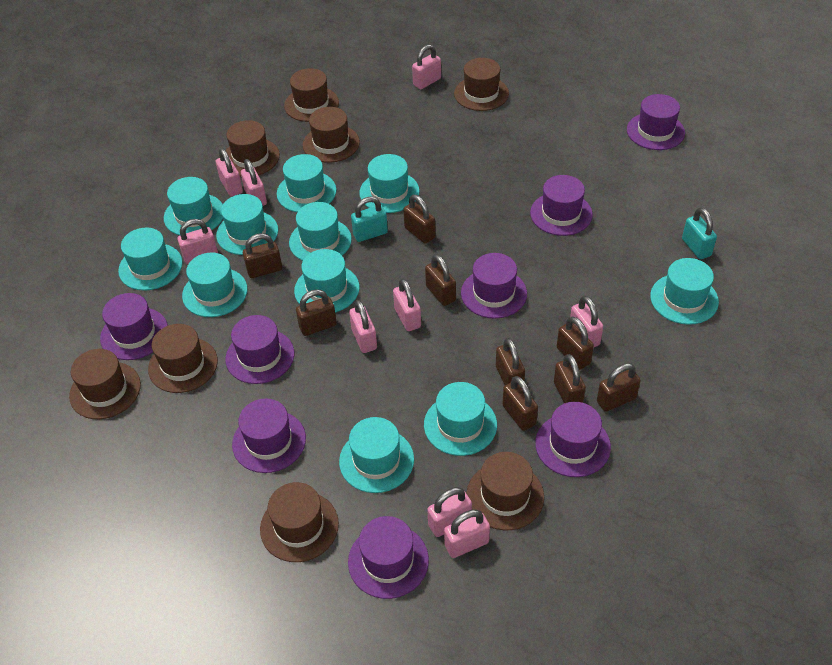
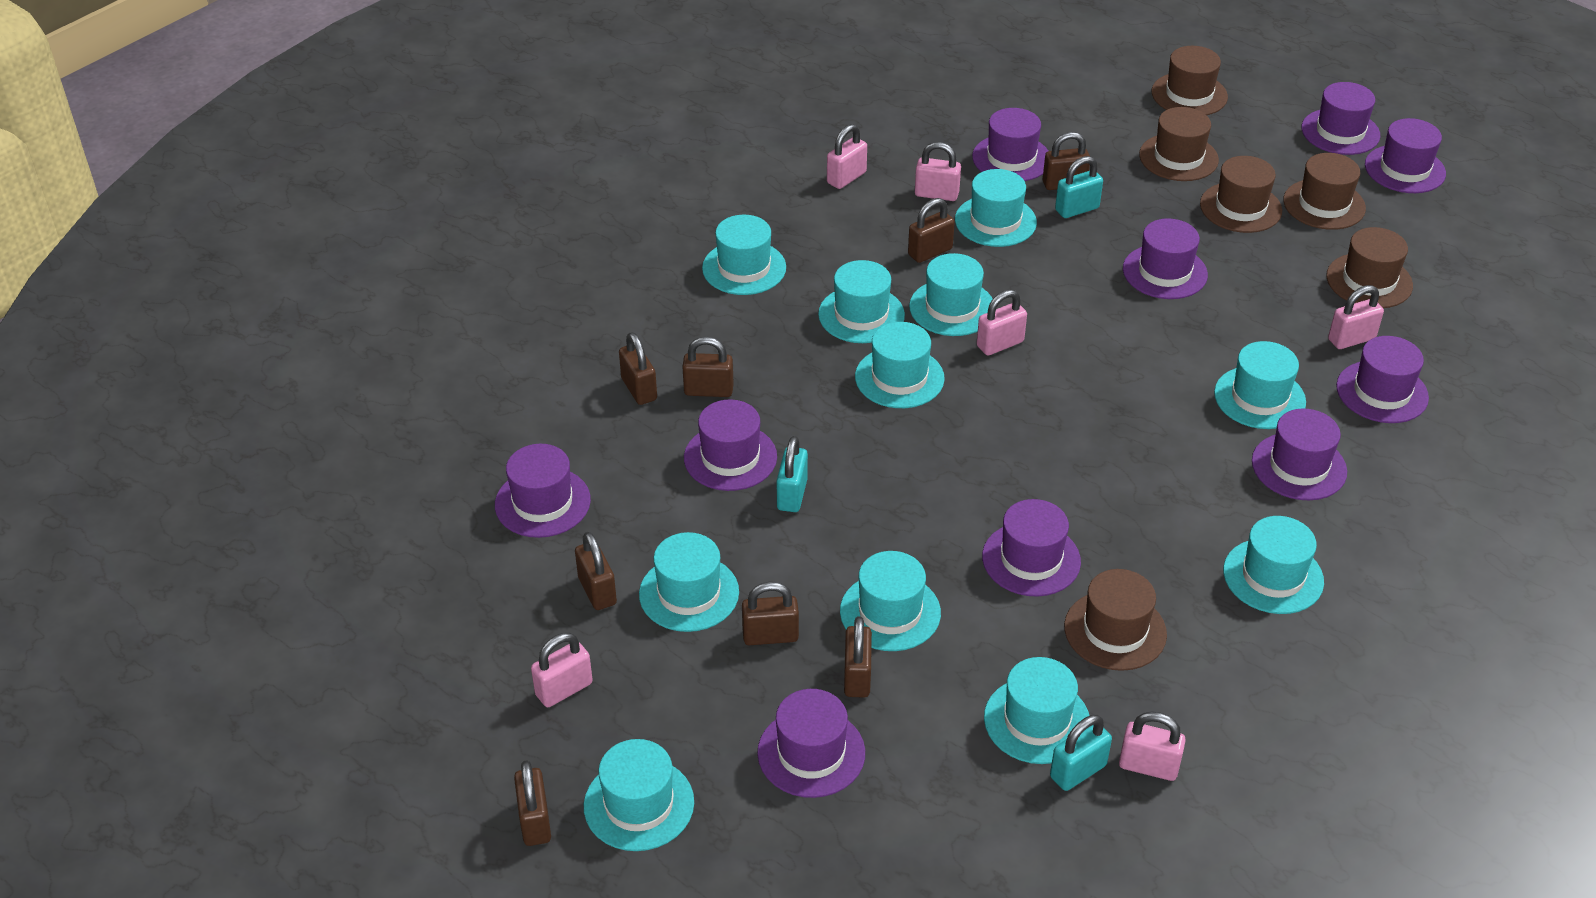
brown hat: 8 -> 6
brown padlock: 9 -> 8
pink padlock: 9 -> 6
purple hat: 8 -> 10
turquoise padlock: 2 -> 3

